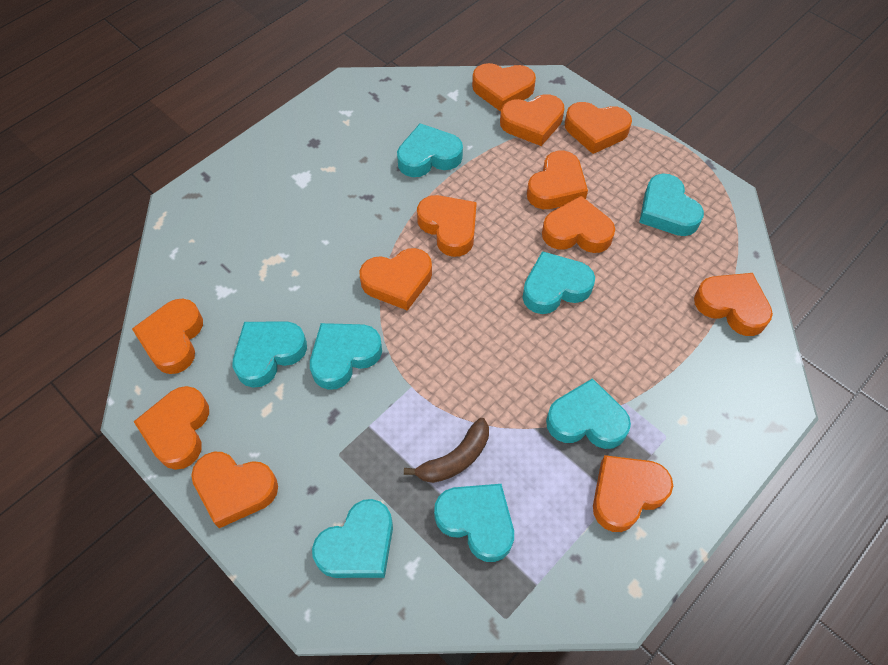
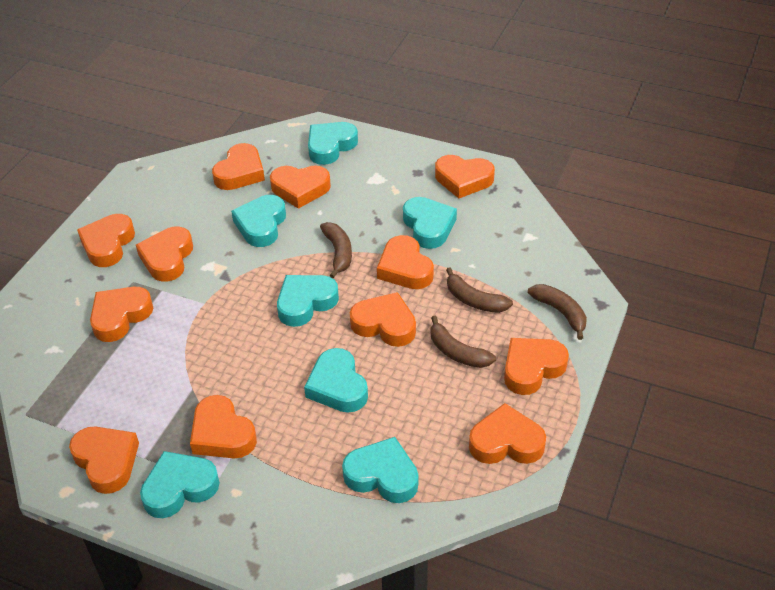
brown banana: 1 -> 4
turquoise heart: 8 -> 7

